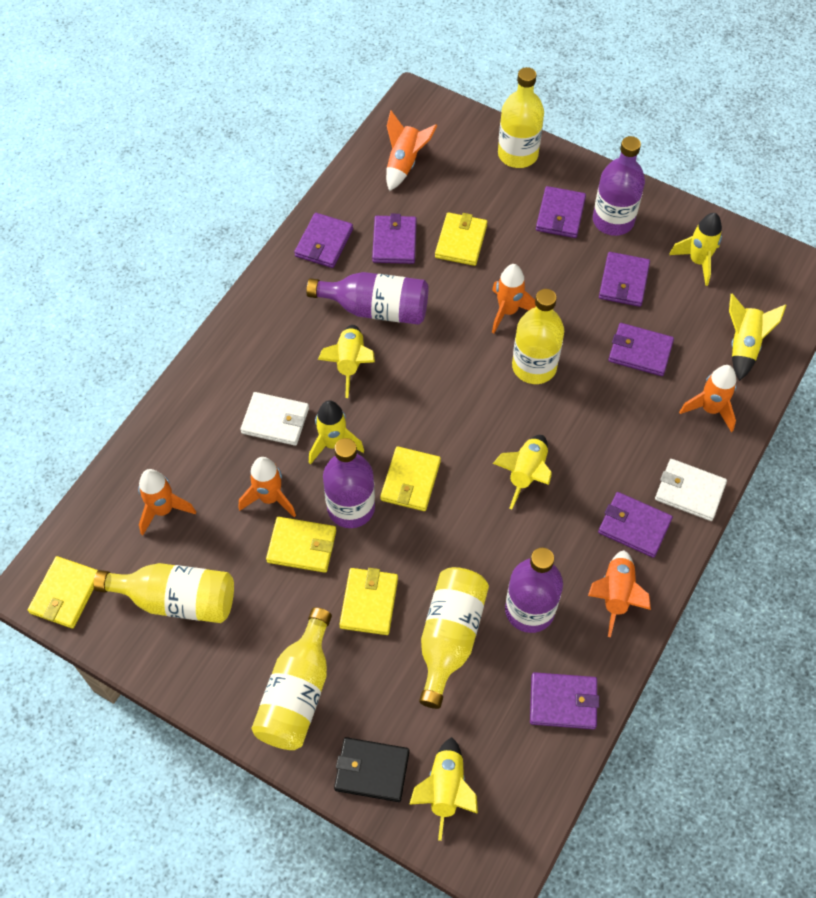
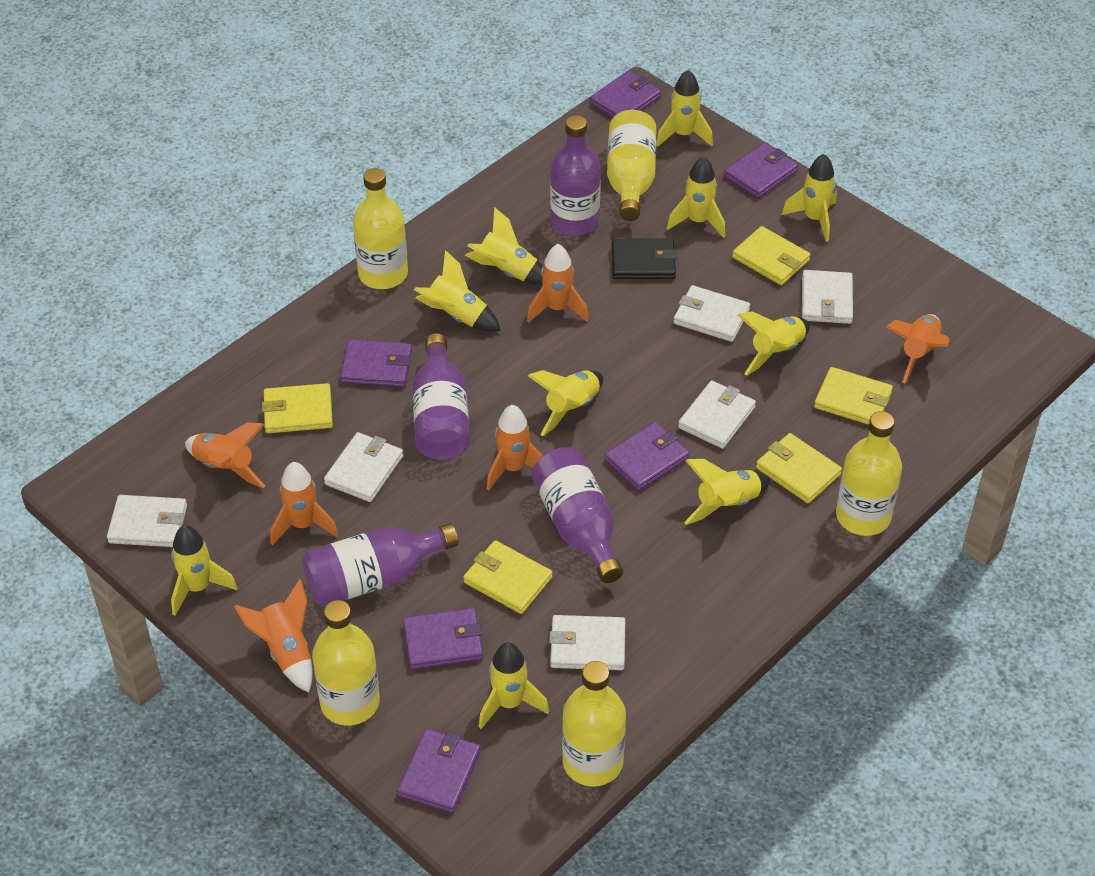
purple wallet: 7 -> 6
white wallet: 2 -> 6
yellow rocket: 6 -> 10

